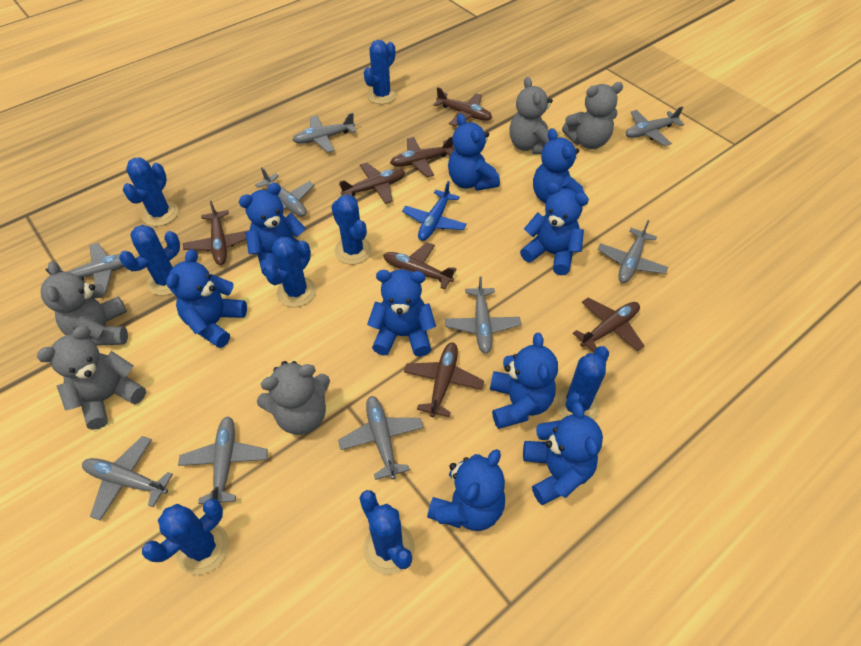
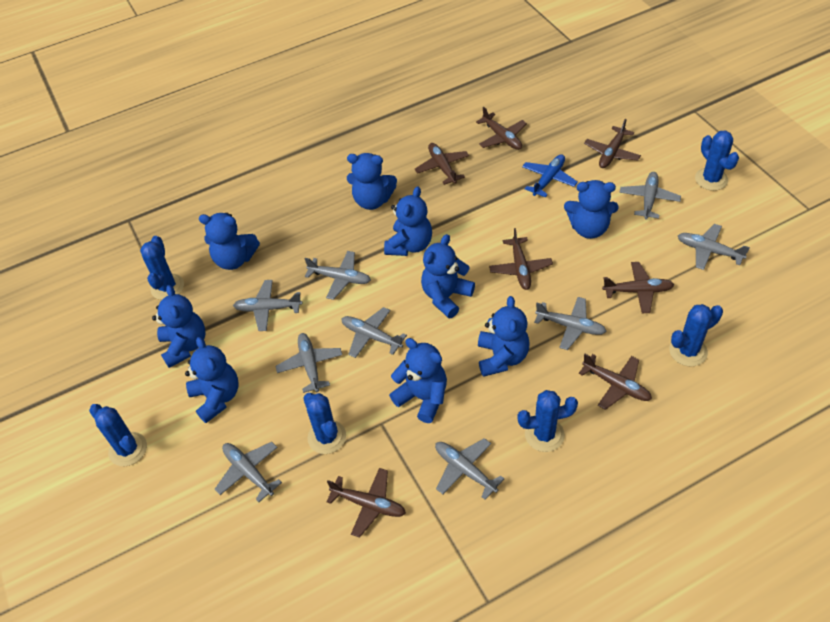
blue cactus: 8 -> 6
grey teddy bear: 5 -> 0

